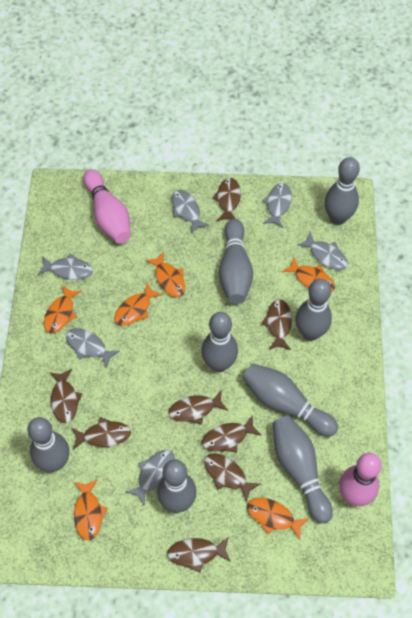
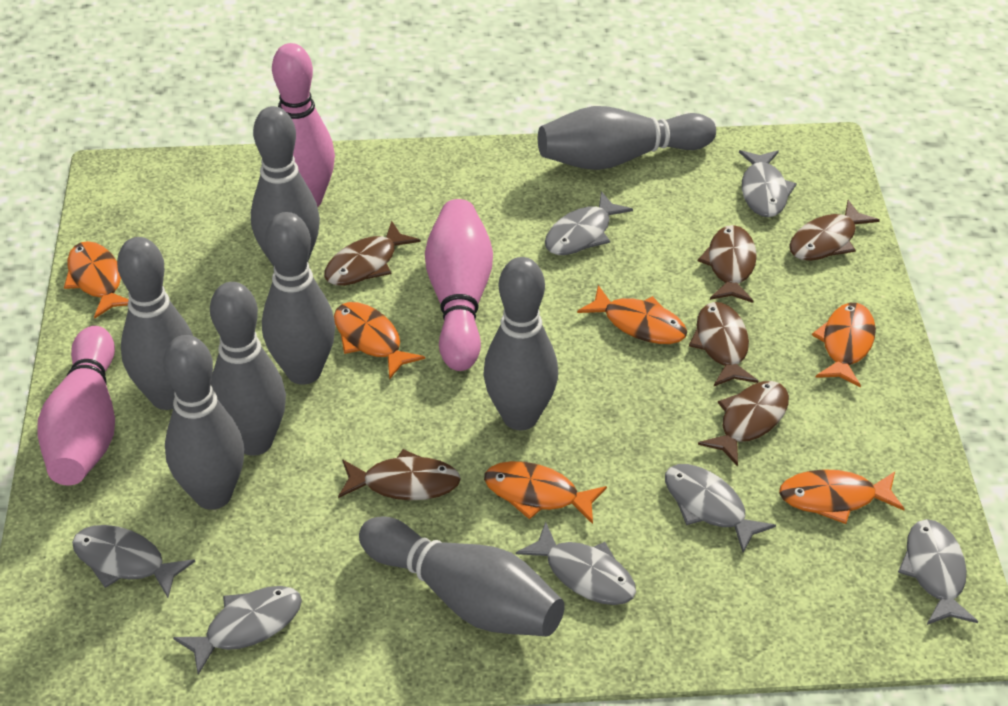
brown fish: 8 -> 6
grey fish: 6 -> 7
pink bowling pin: 2 -> 3

